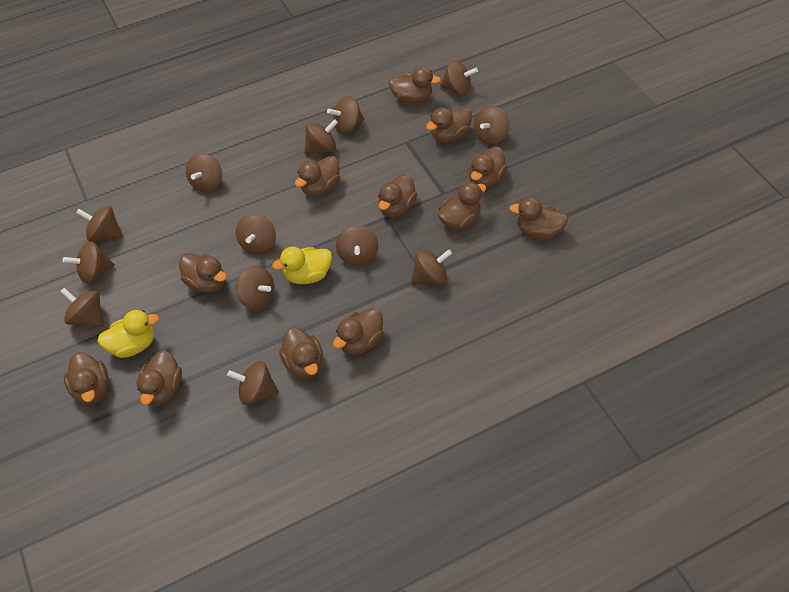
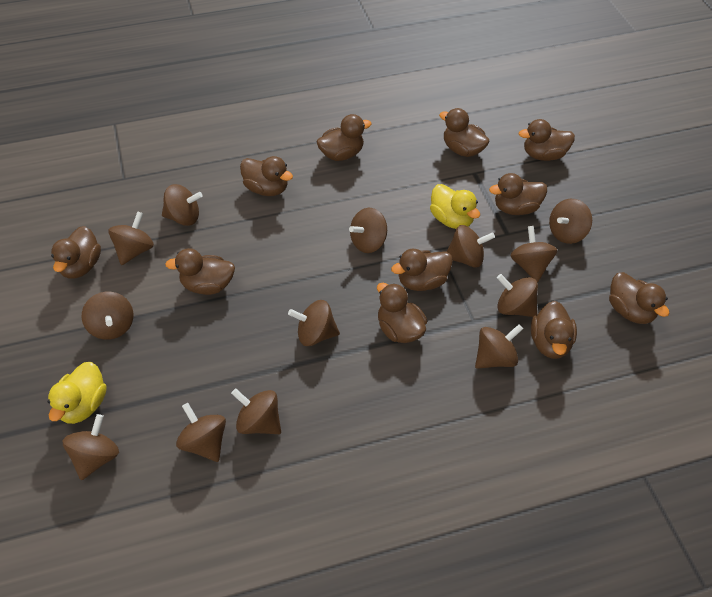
brown duck: 12 -> 11

